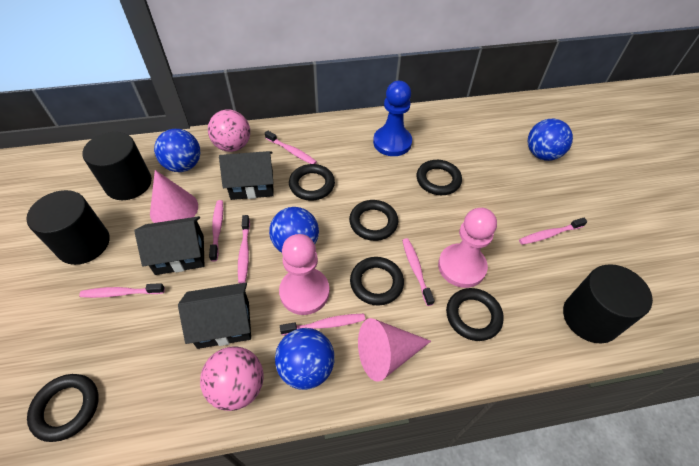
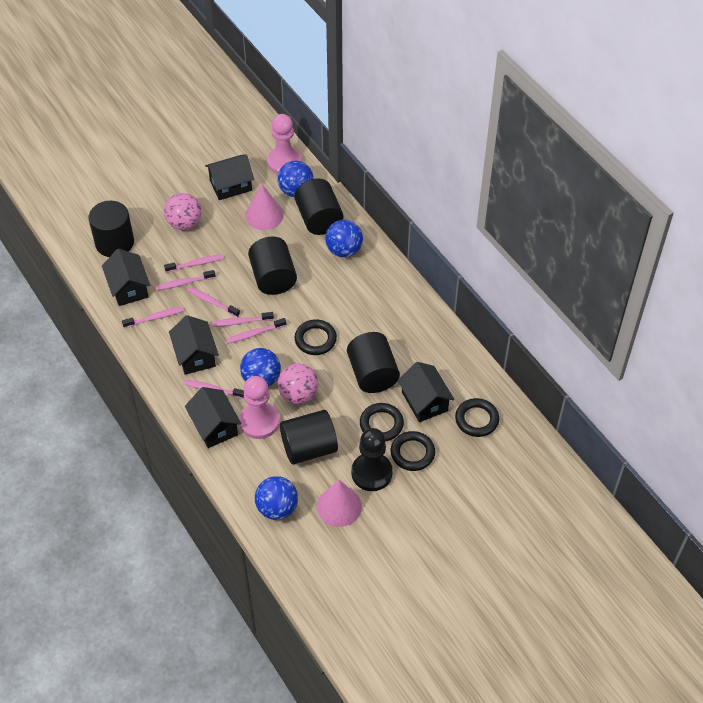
black cylinder: 3 -> 5
black house: 3 -> 5
black pawn: 0 -> 1
black ring: 6 -> 4
blue pawn: 1 -> 0

